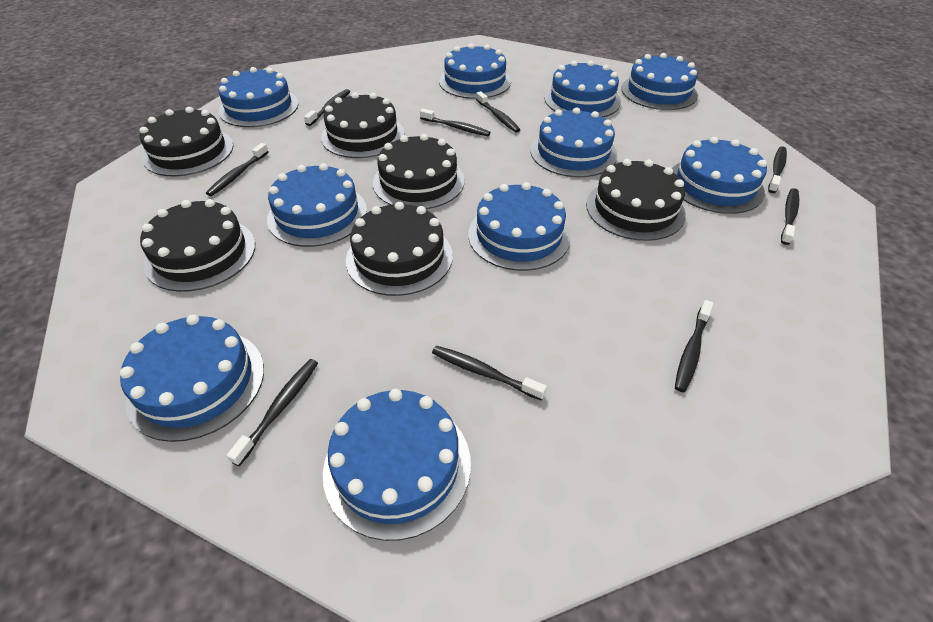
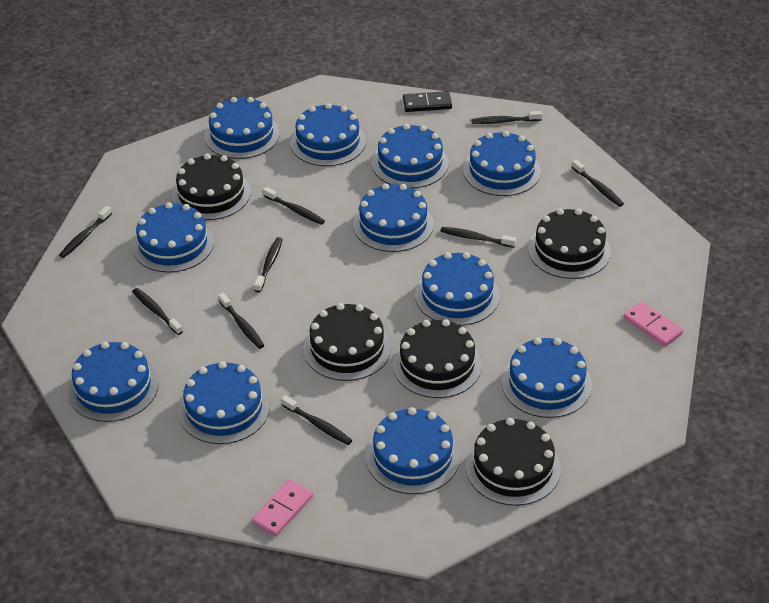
black cake: 6 -> 5
black domino: 0 -> 1
blue cake: 10 -> 11
pink domino: 0 -> 2

